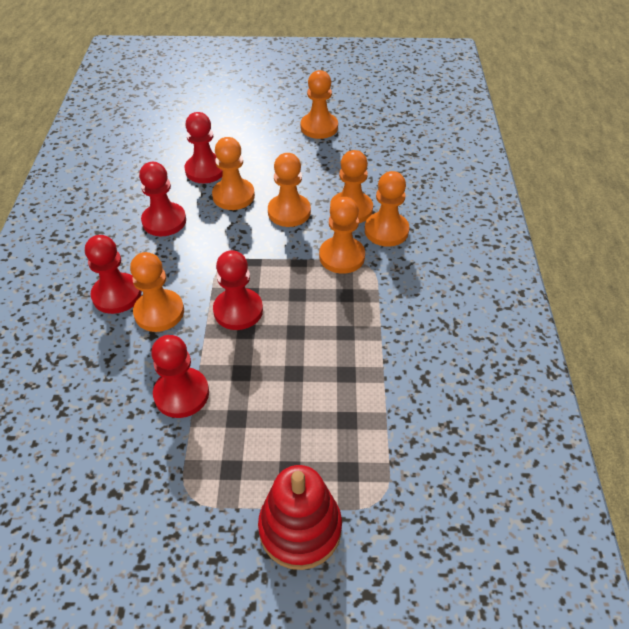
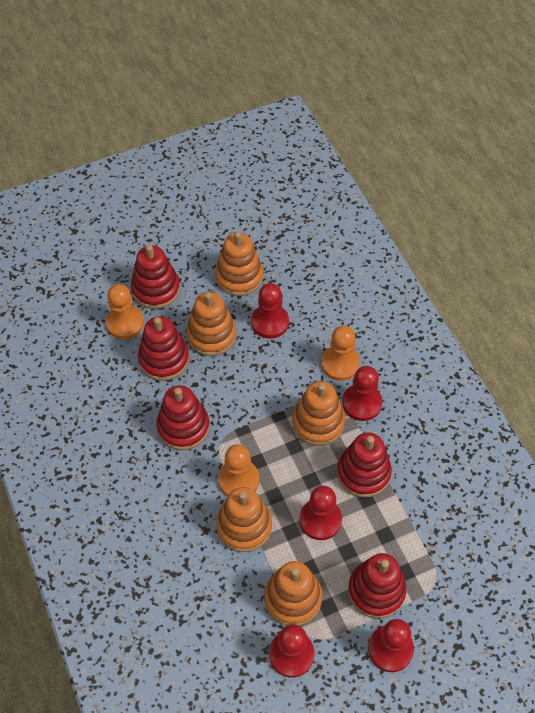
orange pawn: 7 -> 3
orange stacking toy: 0 -> 5
red stacking toy: 1 -> 5

